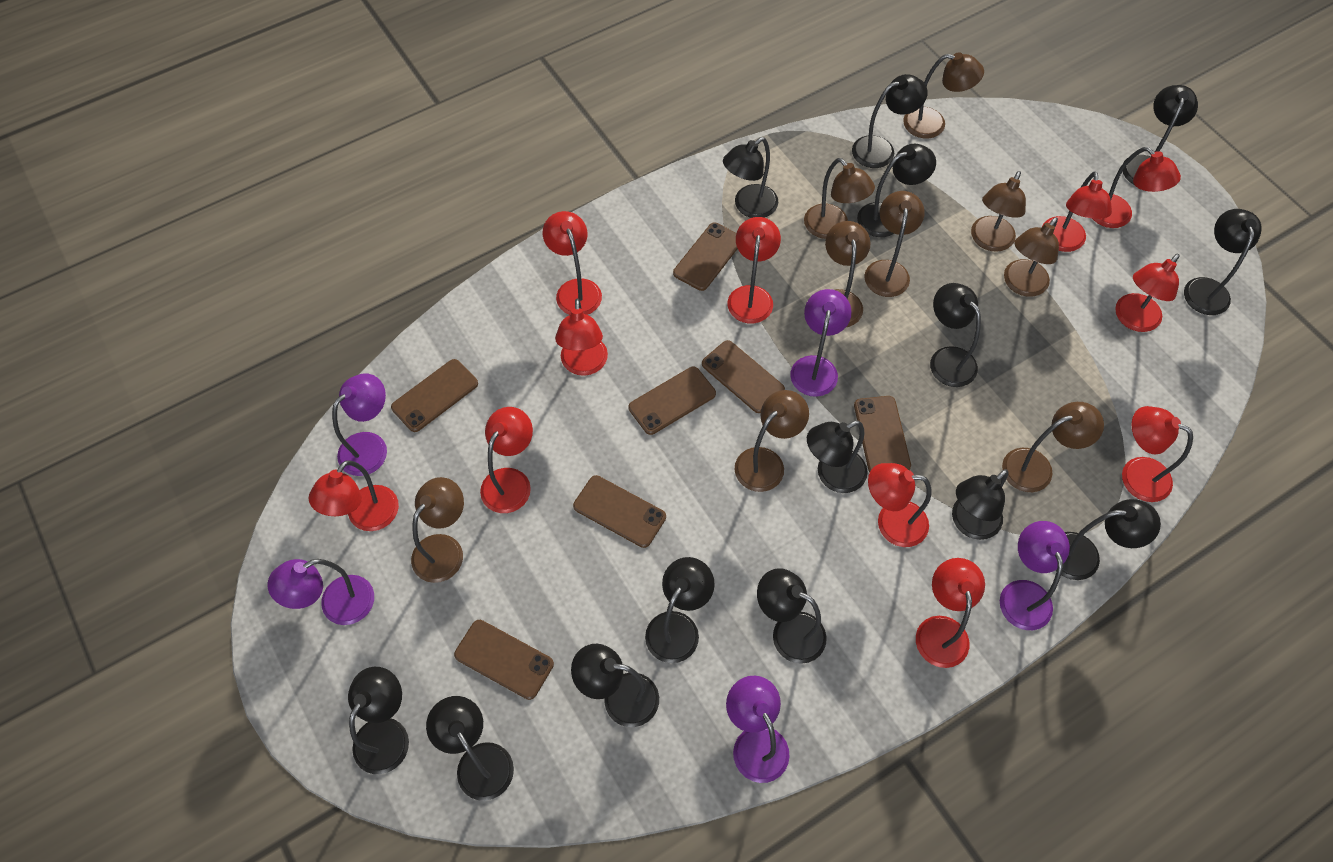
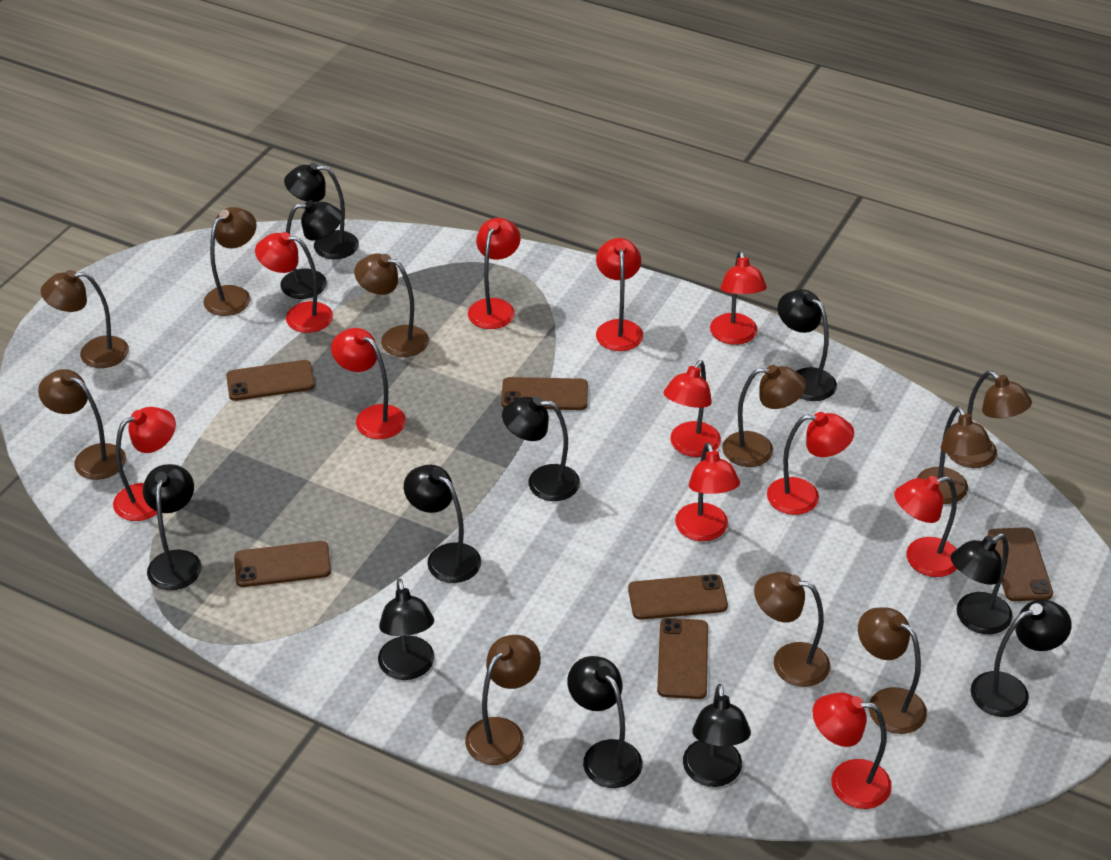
black lamp: 14 -> 11
brown lamp: 9 -> 10
brown phone: 7 -> 6
purple lamp: 5 -> 0

